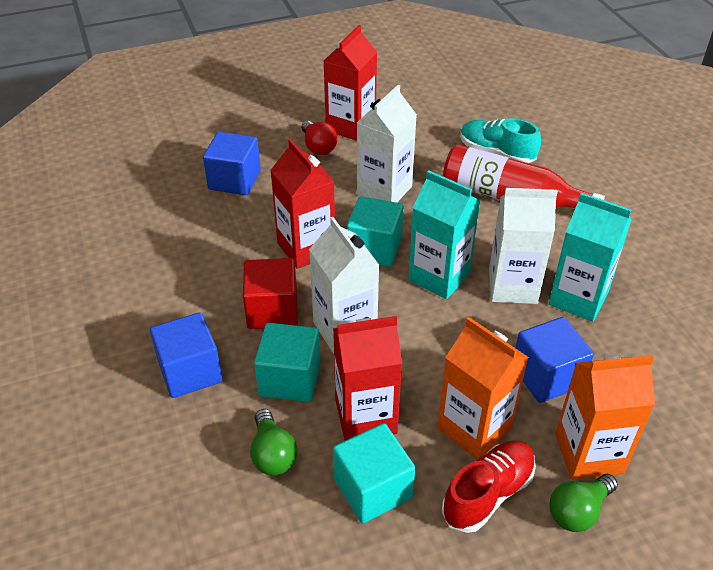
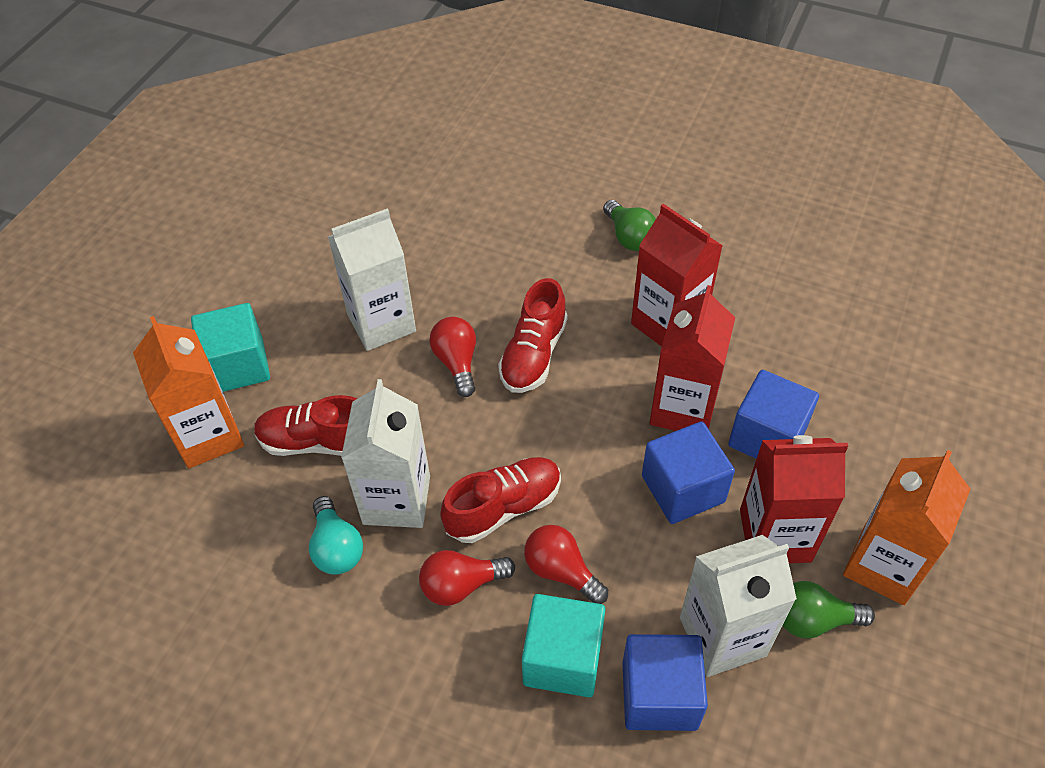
red bottle: 1 -> 0
red cube: 1 -> 0
red light bulb: 1 -> 3
red shoe: 1 -> 3
turquoise carton: 2 -> 0
turquoise cube: 3 -> 2
turquoise light bulb: 0 -> 1
turquoise shoe: 1 -> 0

